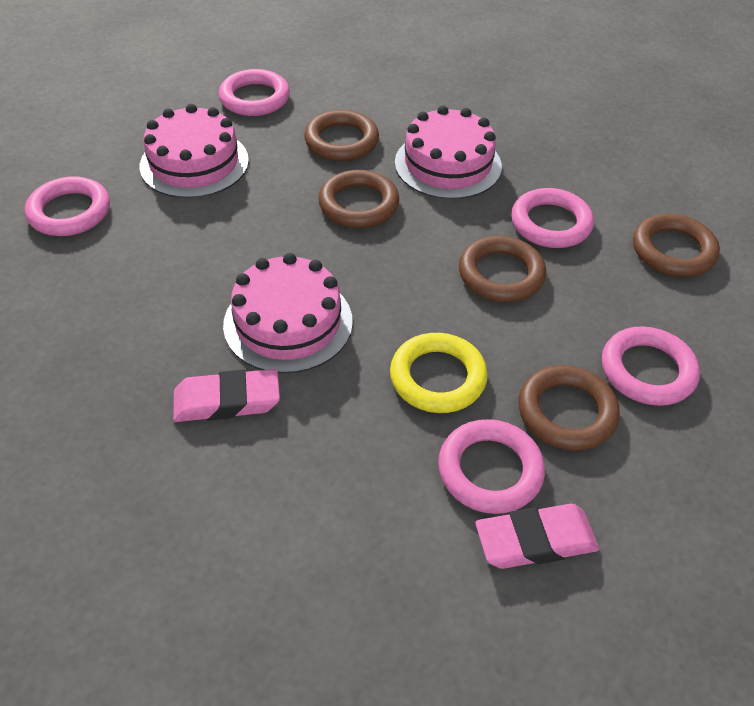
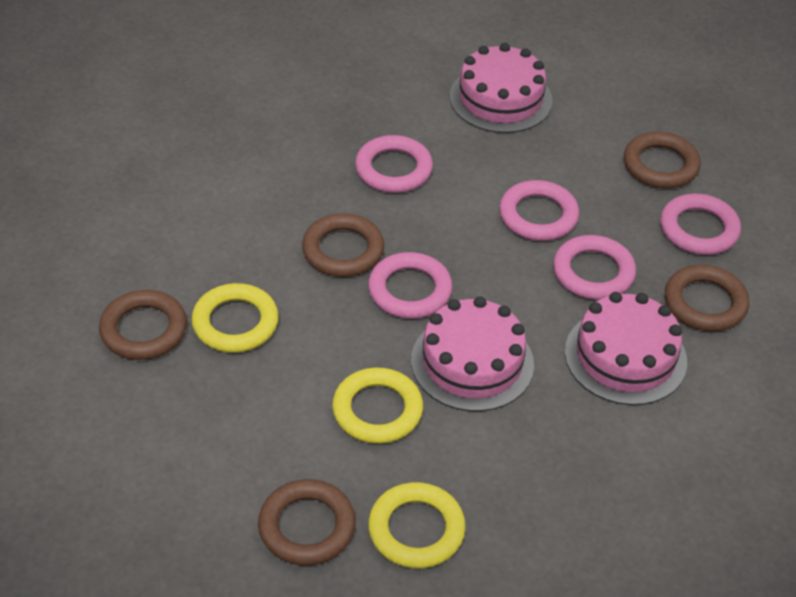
pink eraser: 2 -> 0
yellow ring: 1 -> 3

